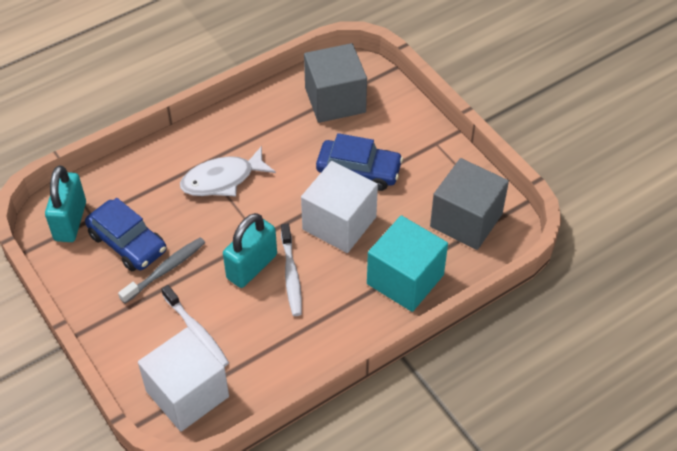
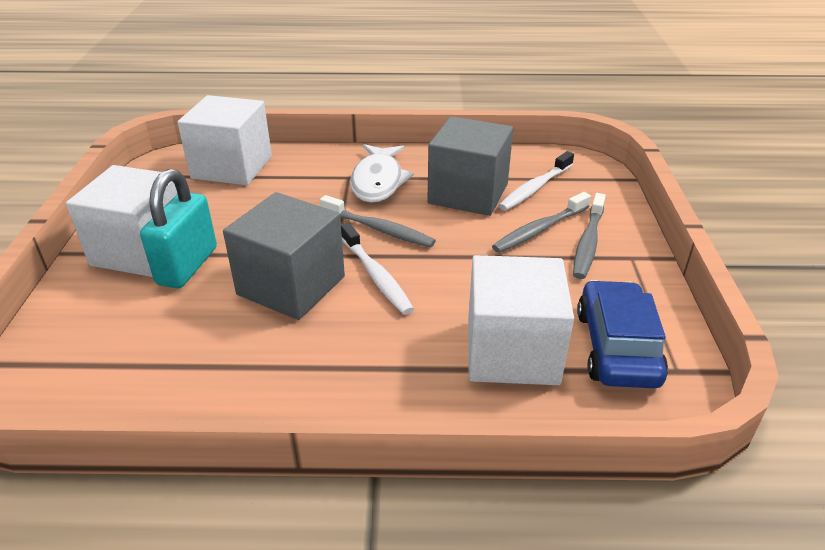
blue car: 2 -> 1
grey toothbrush: 1 -> 3
turquoise cube: 1 -> 0
turquoise padlock: 2 -> 1
white cube: 2 -> 3

